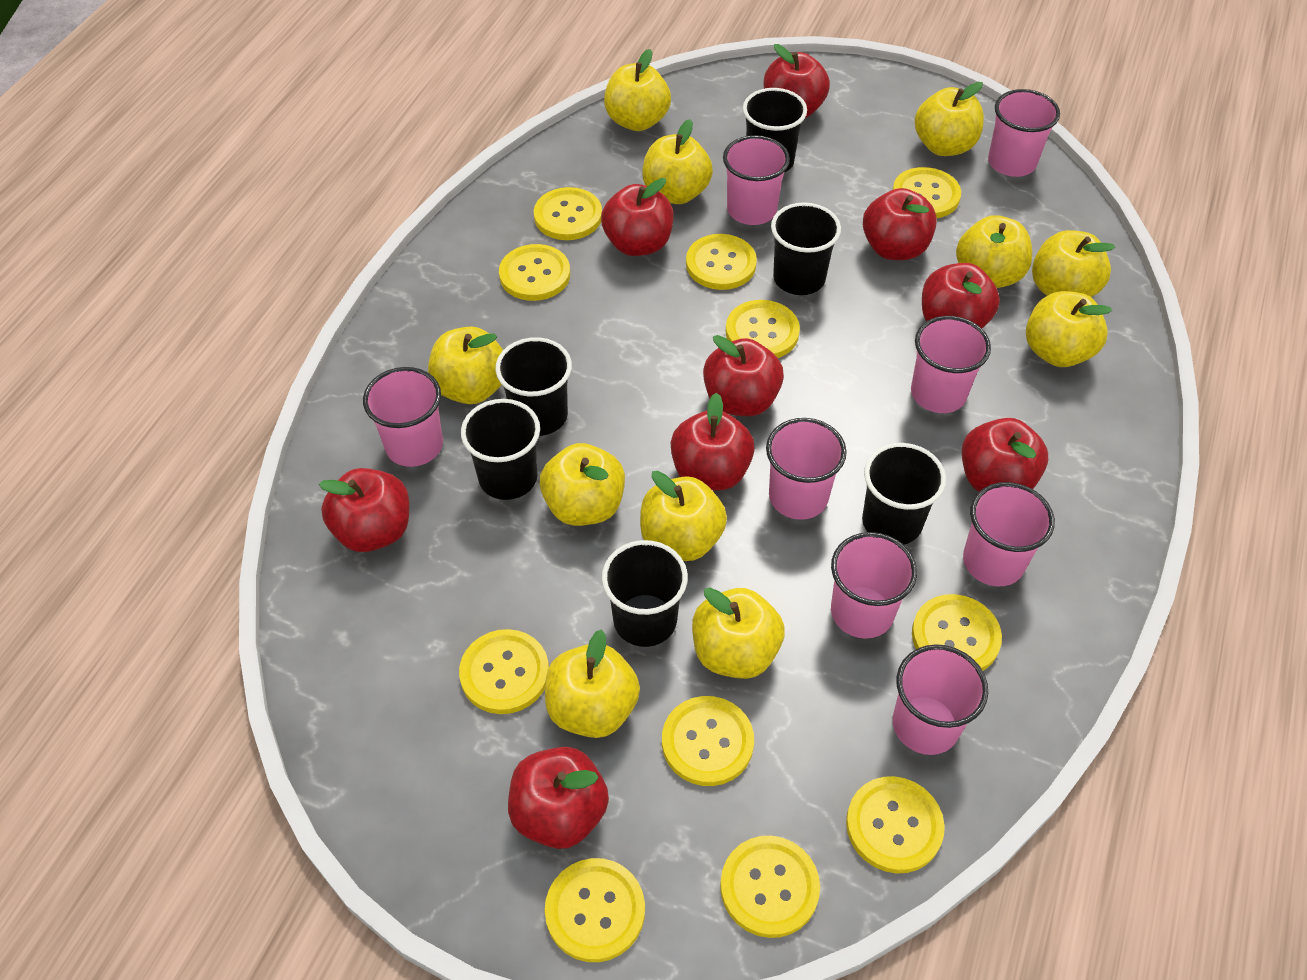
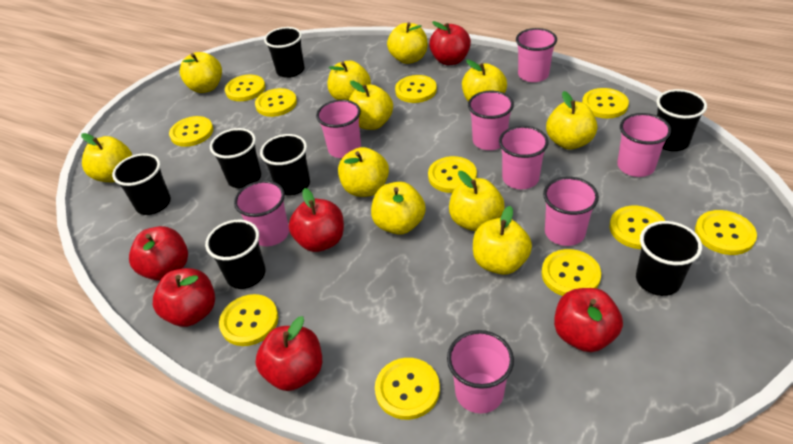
black cup: 6 -> 7
red apple: 9 -> 6

